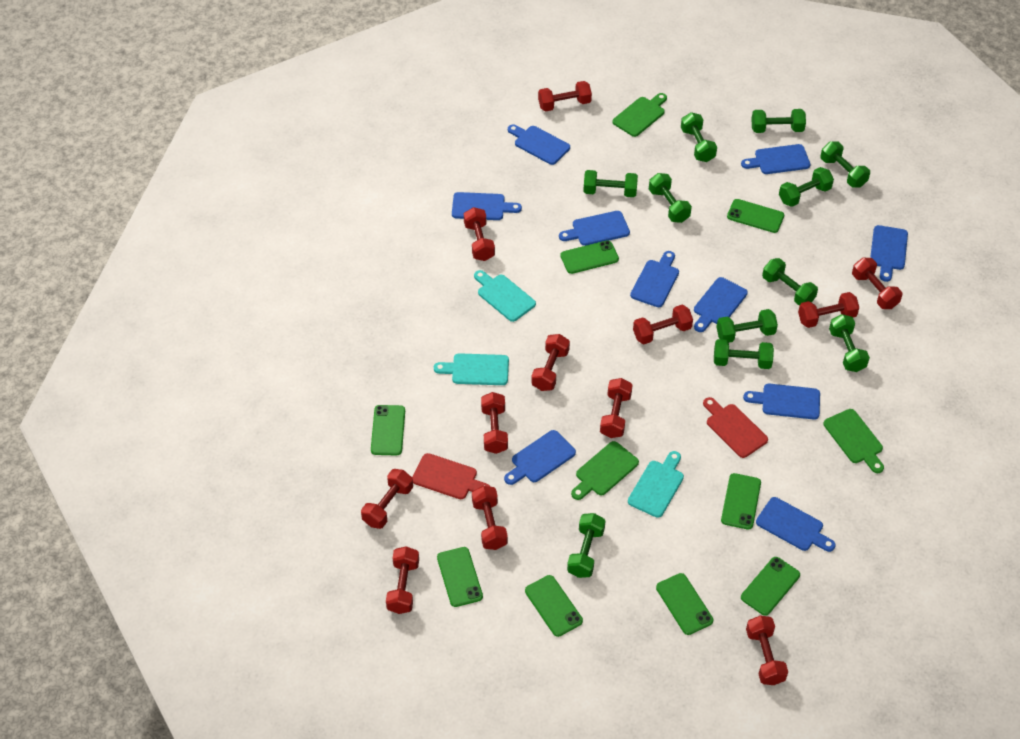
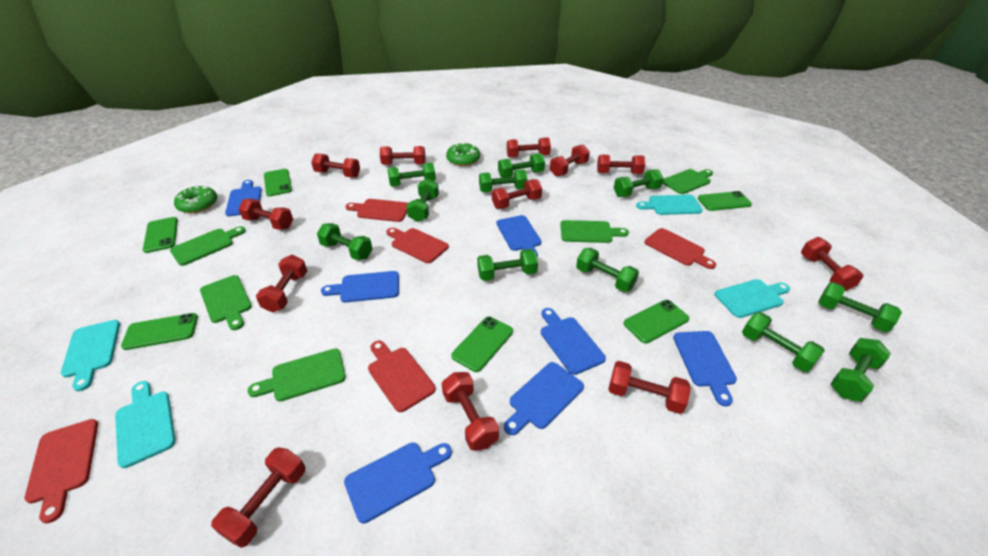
blue cutting board: 10 -> 7
green cutting board: 3 -> 5
green donut: 0 -> 2
green phone: 8 -> 6
red cutting board: 2 -> 5
turquoise cutting board: 3 -> 4

